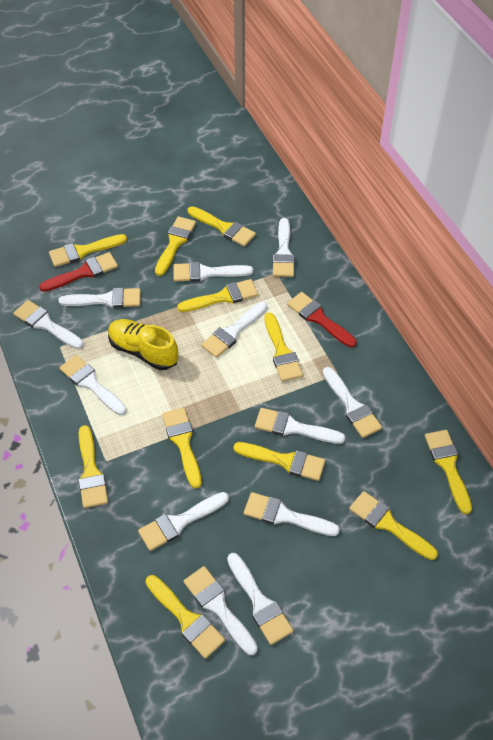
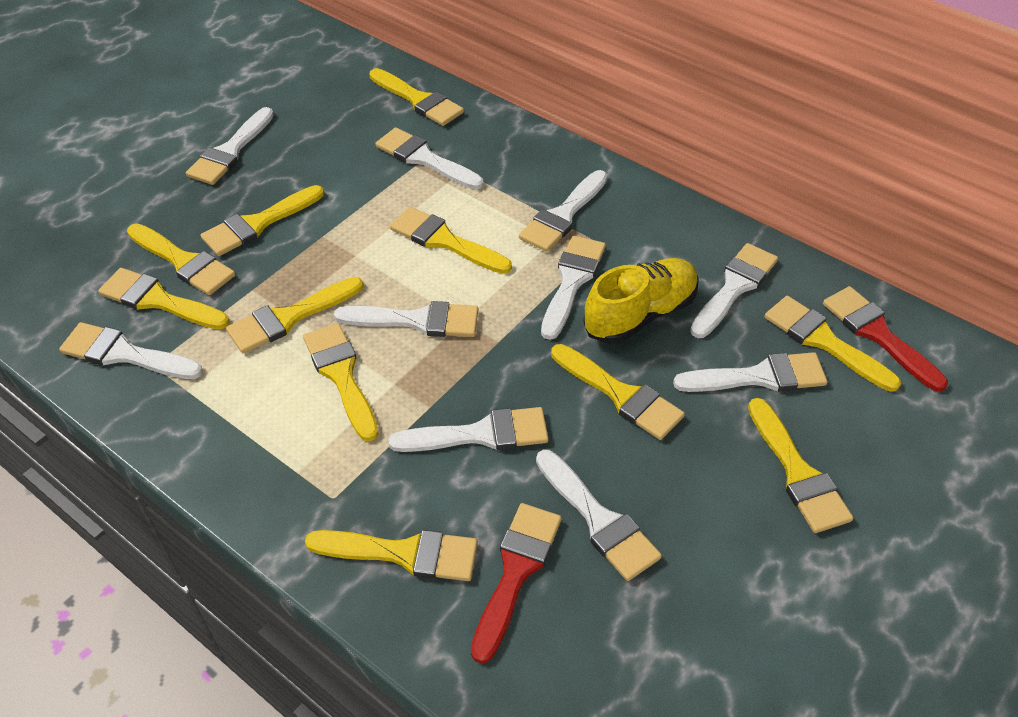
white brush: 12 -> 10

